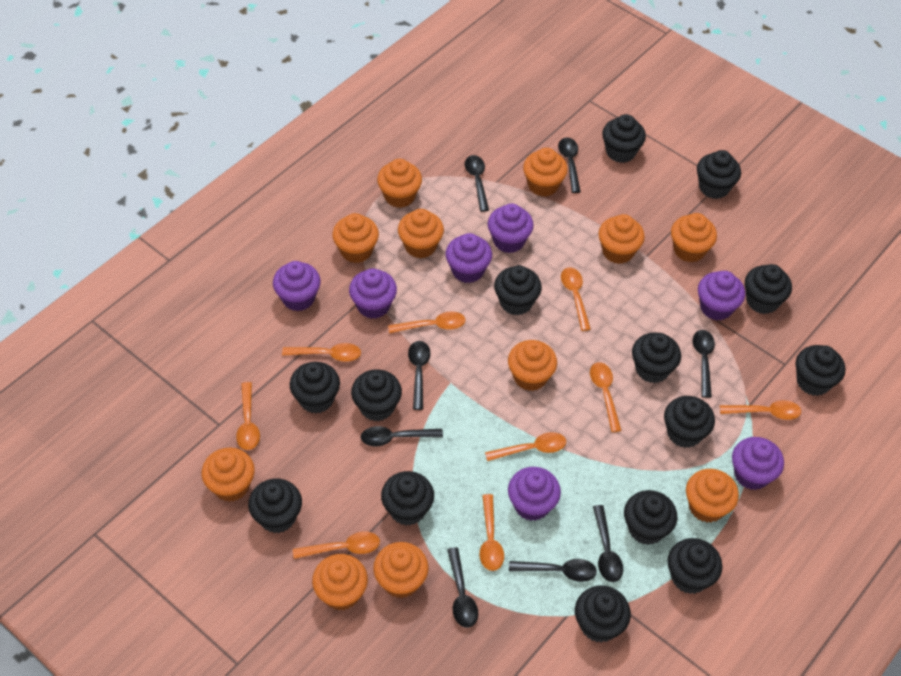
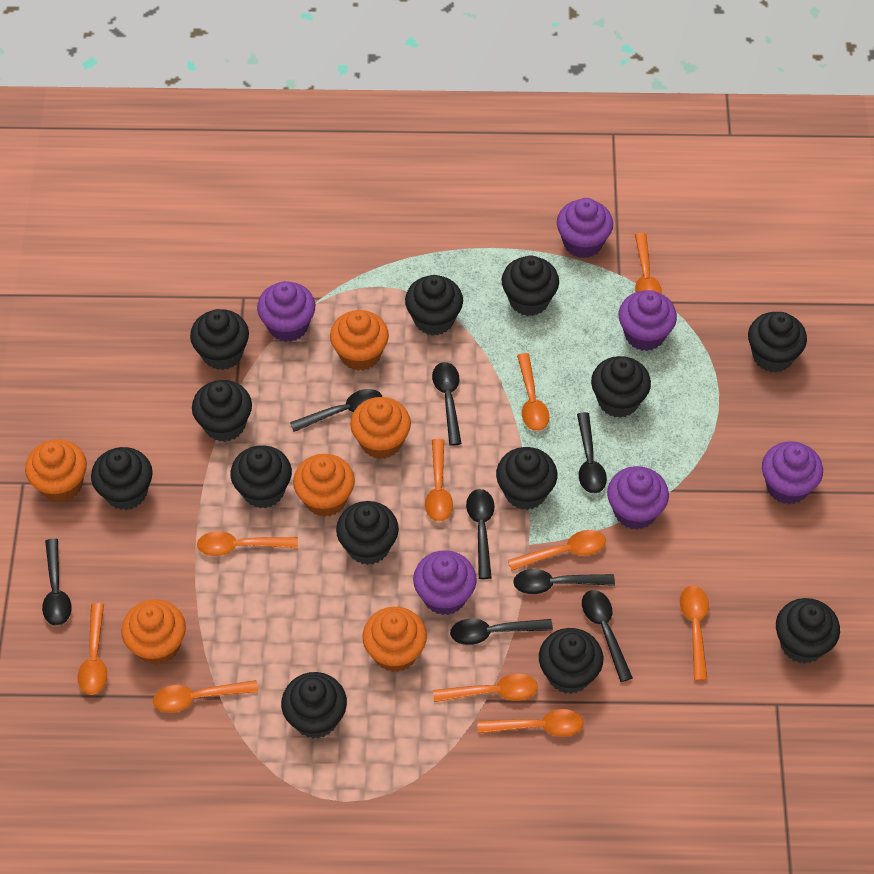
black cupcake: 14 -> 13
orange cupcake: 11 -> 6
orange spoon: 9 -> 10
purple cupcake: 7 -> 6

